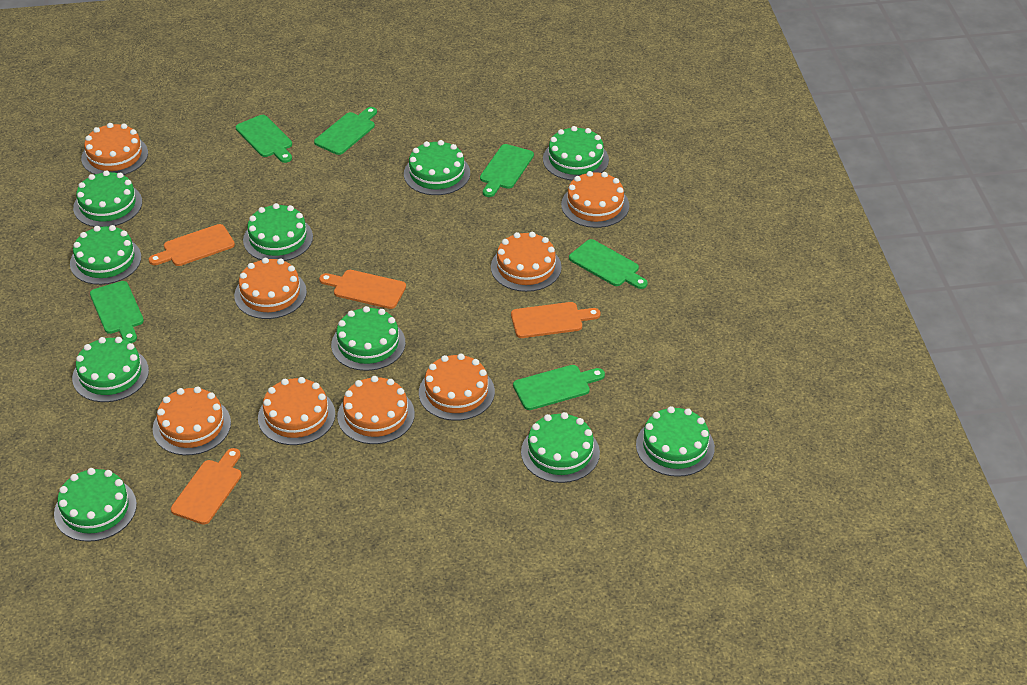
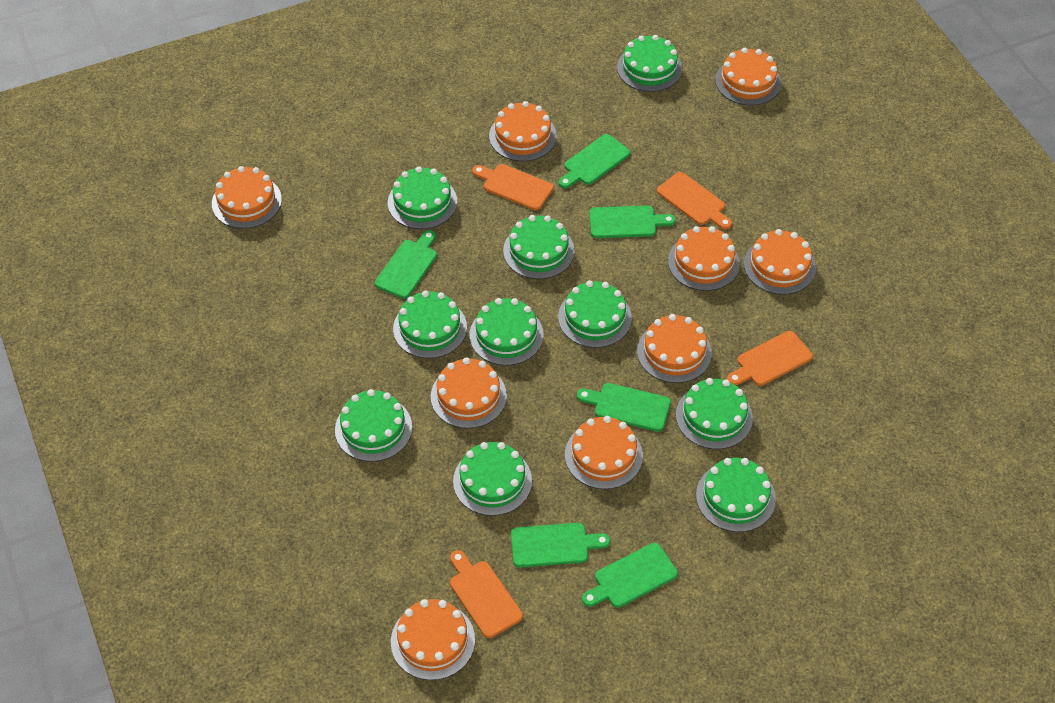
orange cake: 8 -> 9

